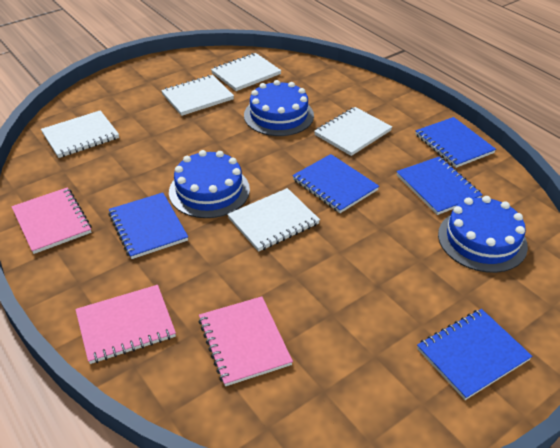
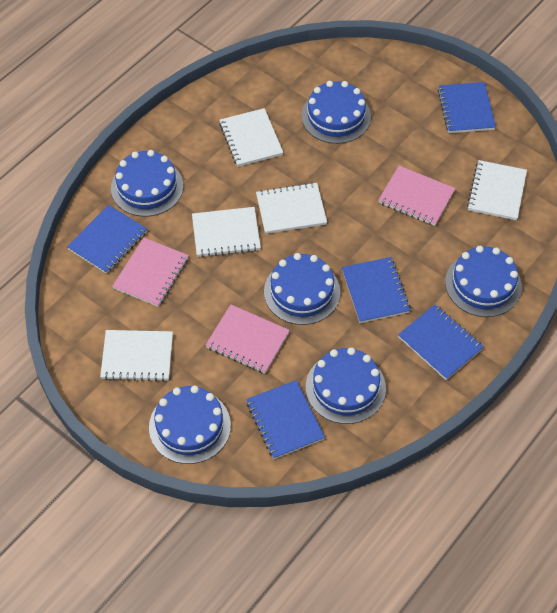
blue cake: 3 -> 6

